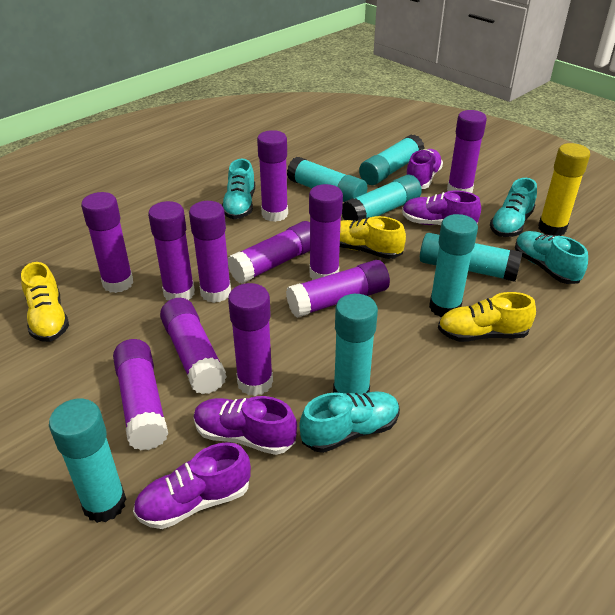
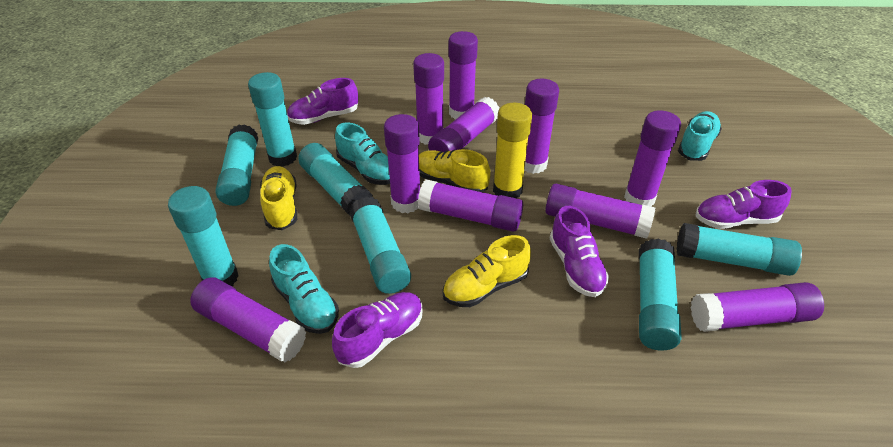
purple glue stick: 11 -> 10
turquoise shoe: 4 -> 3

